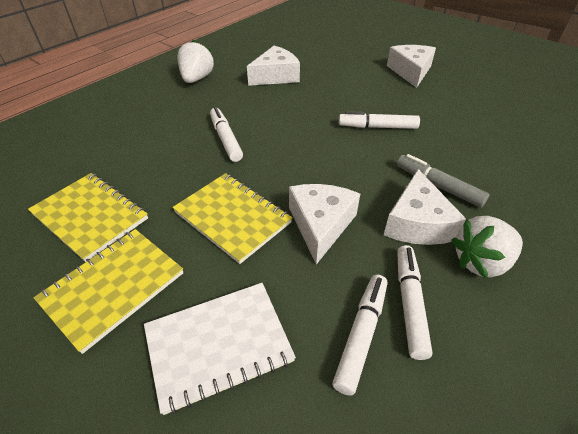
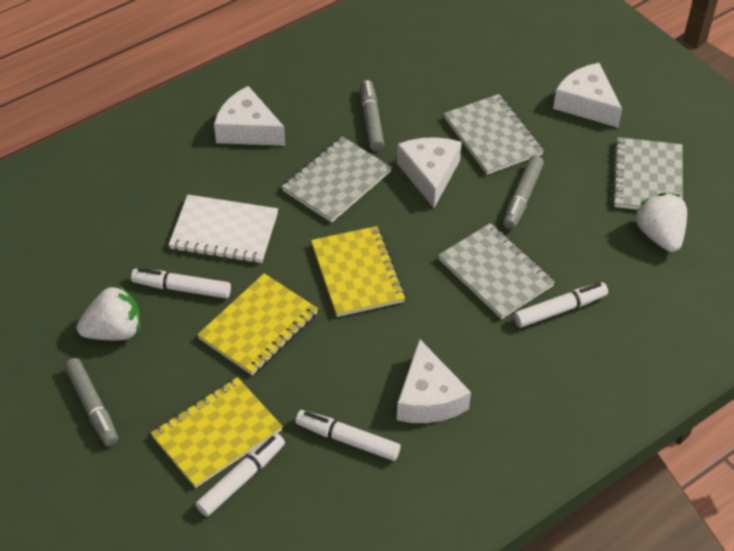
grey marker: 1 -> 3
grey notebook: 0 -> 4

